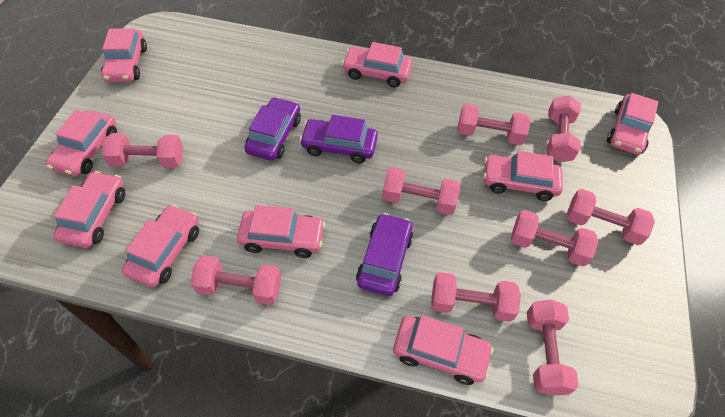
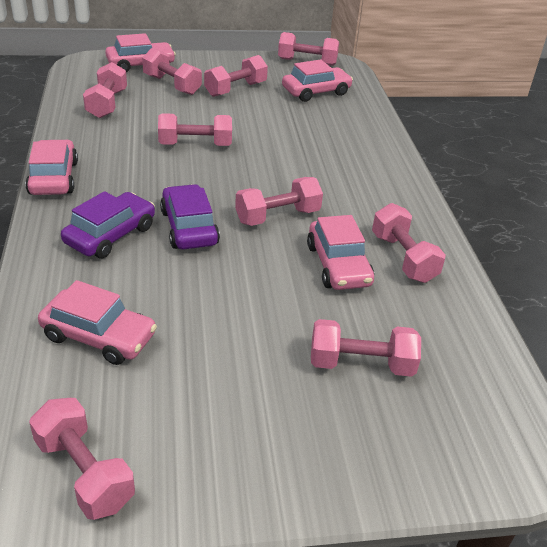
pink car: 9 -> 5
purple car: 3 -> 2

